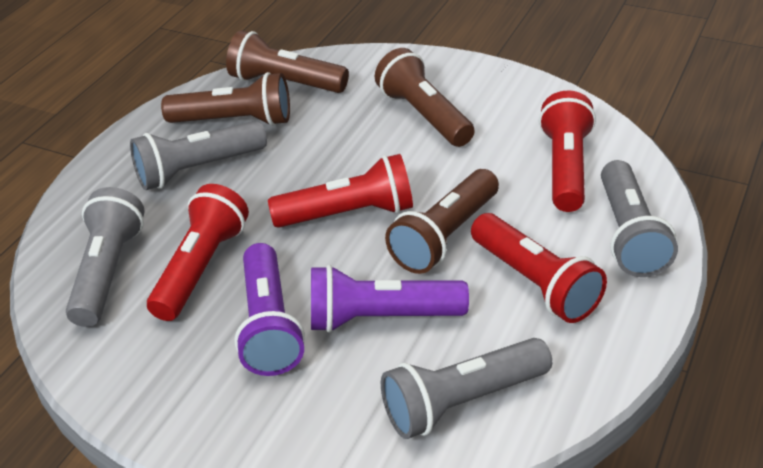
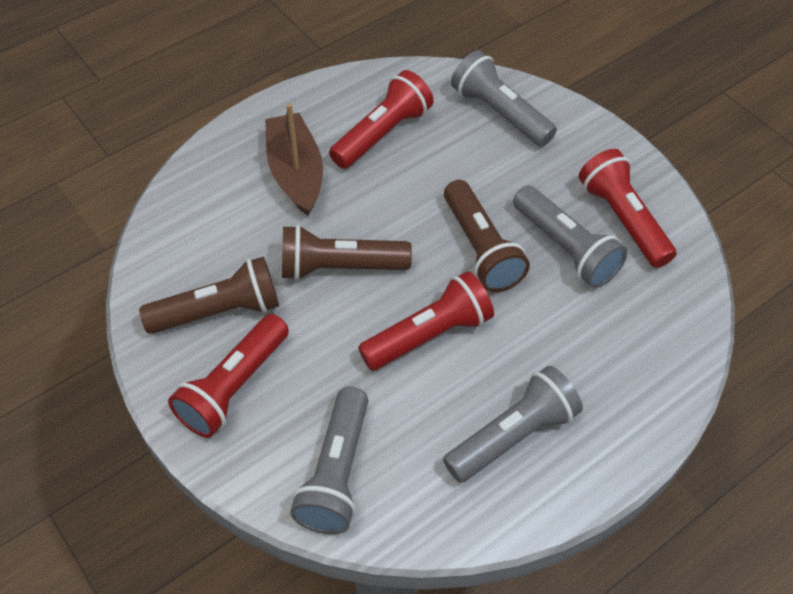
brown boat: 0 -> 1
brown flashlight: 4 -> 3
purple flashlight: 2 -> 0

